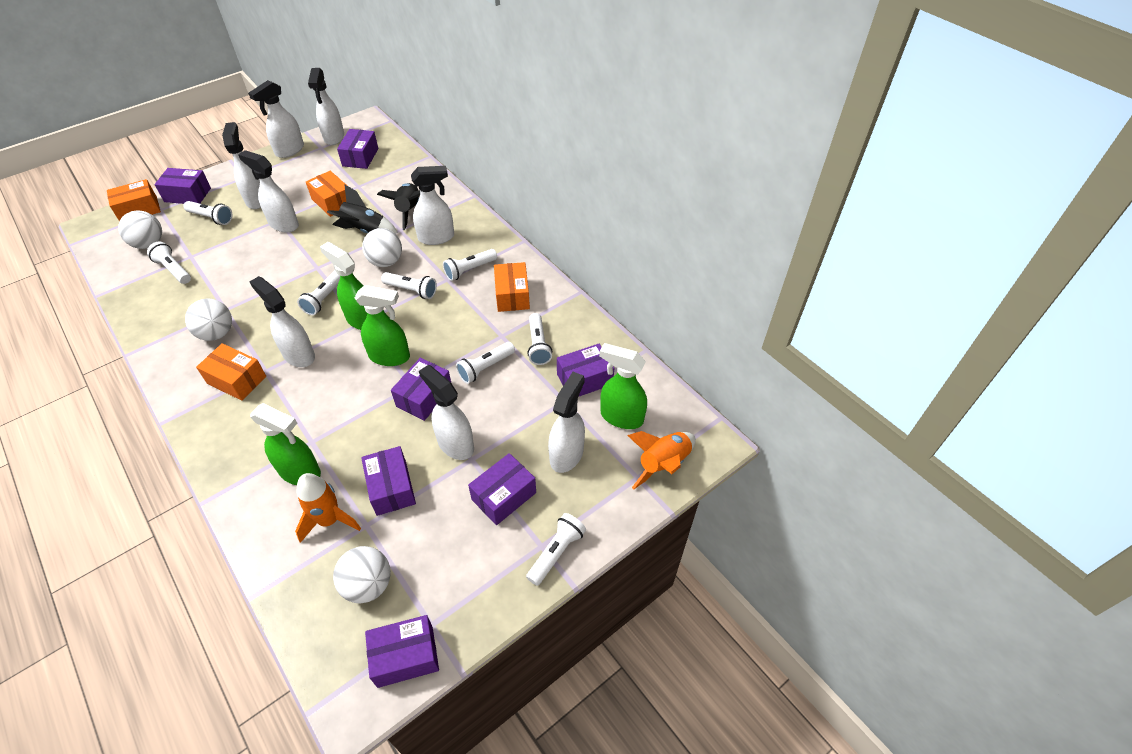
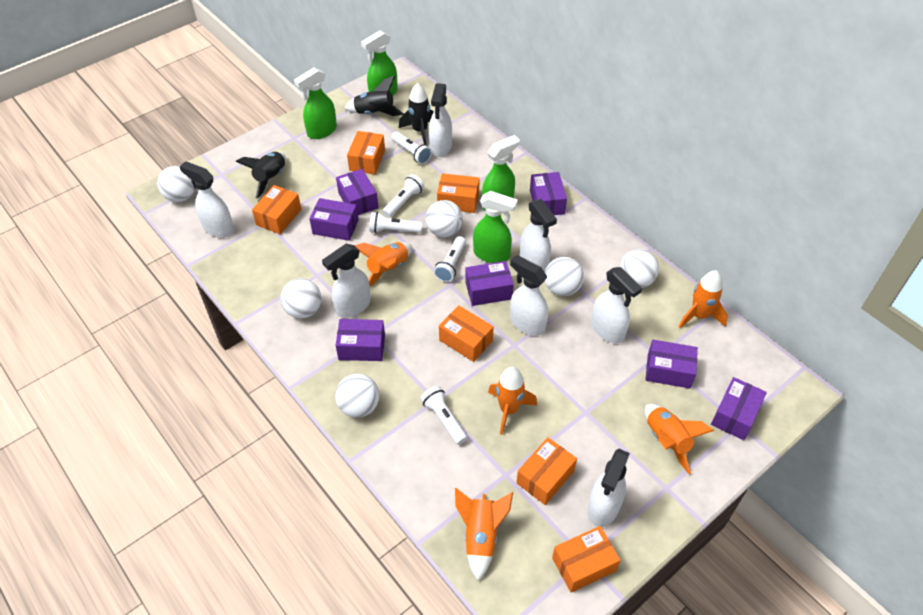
black rocket: 2 -> 3
orange box: 4 -> 6
orange rocket: 2 -> 5
white ball: 4 -> 6
white flashlight: 8 -> 5
white spray bottle: 8 -> 7

